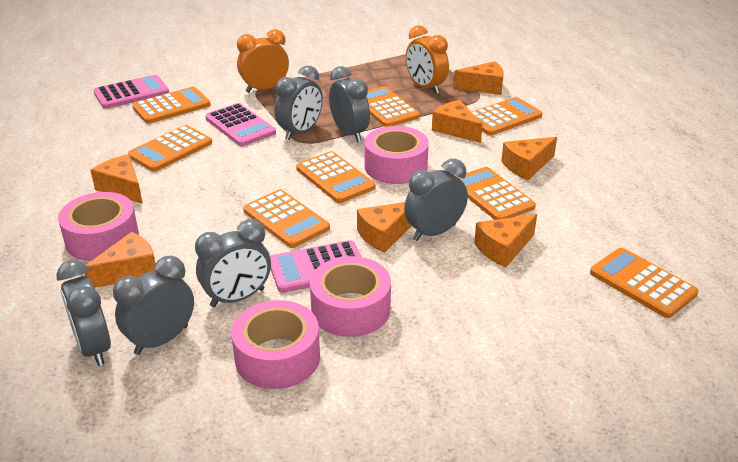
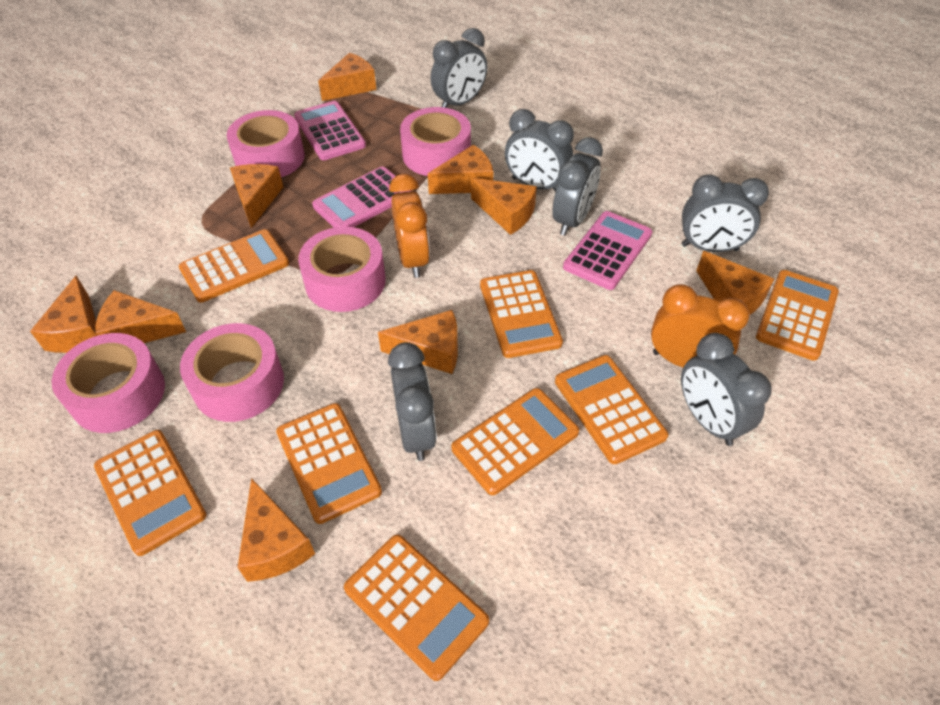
orange cheese: 7 -> 9
pink tape: 4 -> 5

